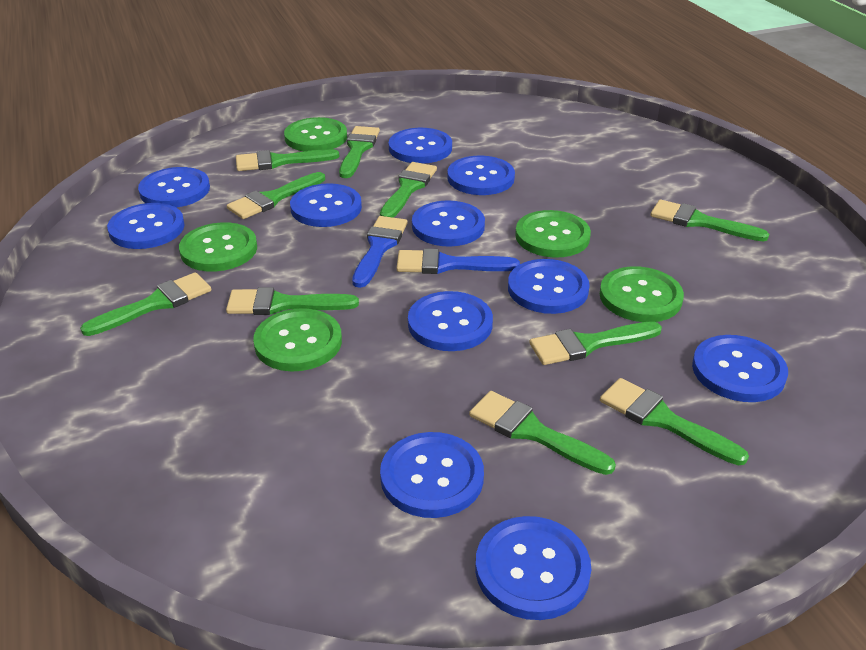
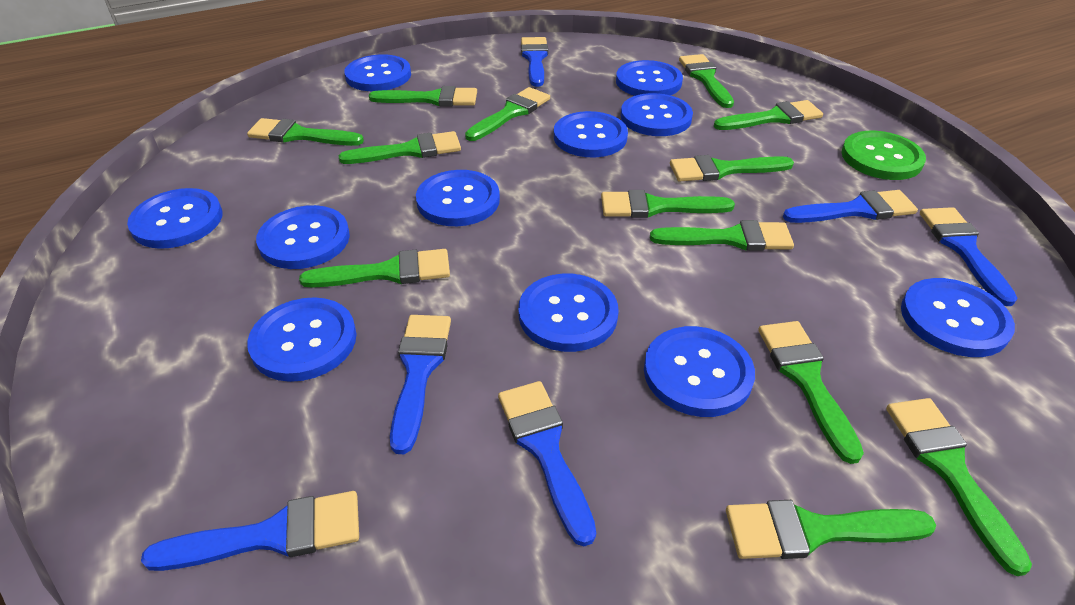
blue brush: 2 -> 6
green brush: 10 -> 13
green button: 5 -> 1

